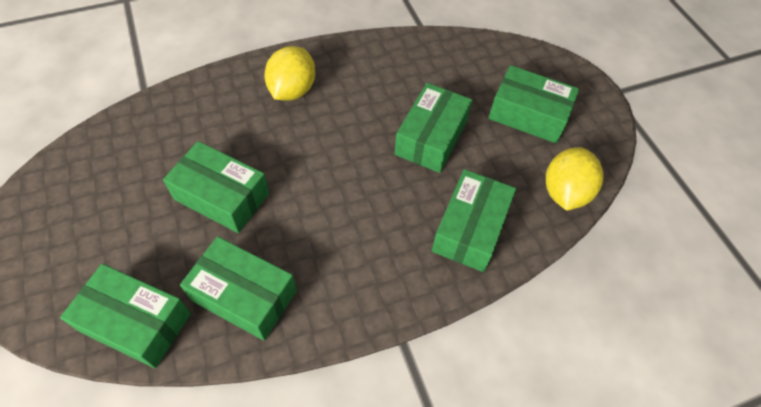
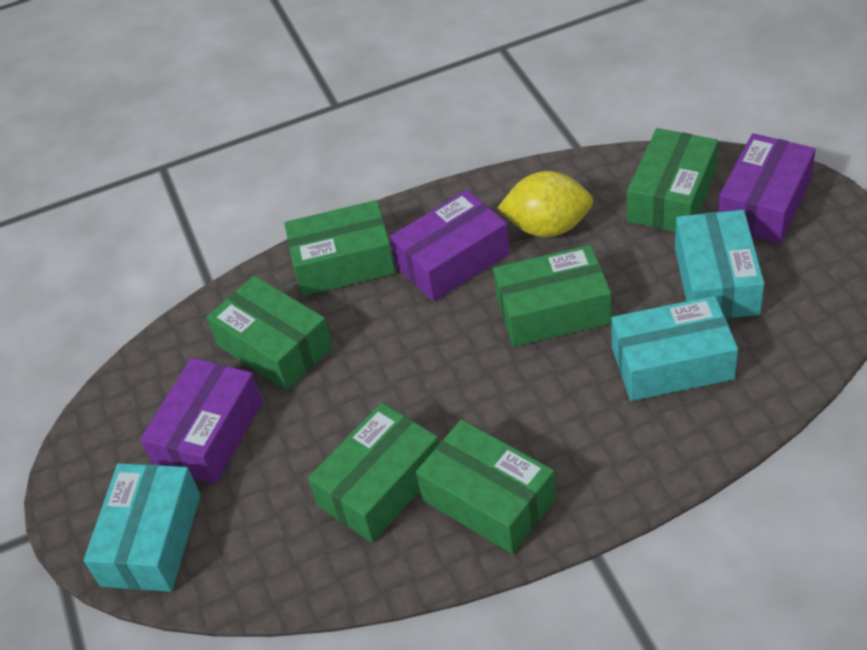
purple box: 0 -> 3
turquoise box: 0 -> 3
yellow lemon: 2 -> 1

